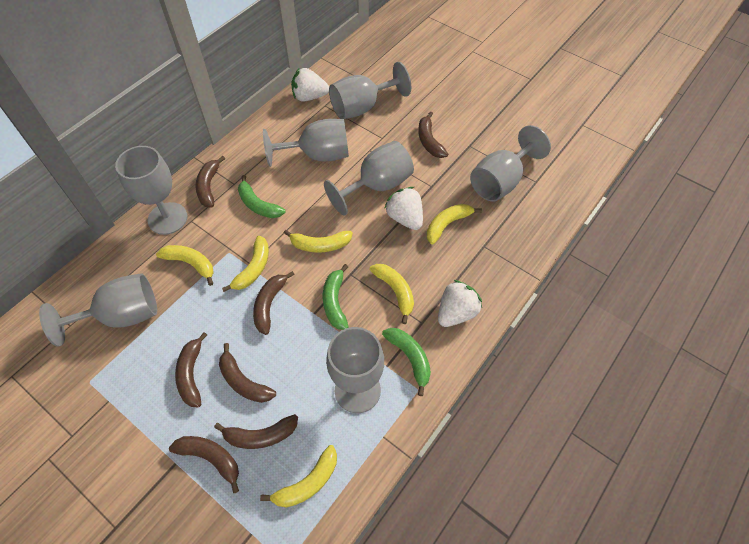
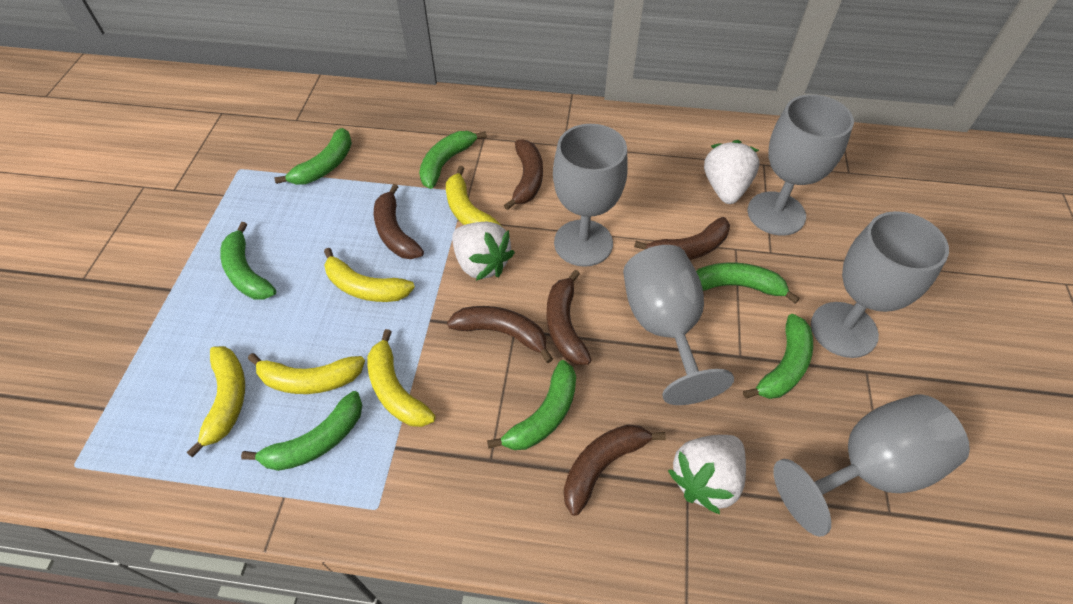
brown banana: 7 -> 6
green banana: 3 -> 7
grey goblet: 7 -> 5
yellow banana: 6 -> 5

